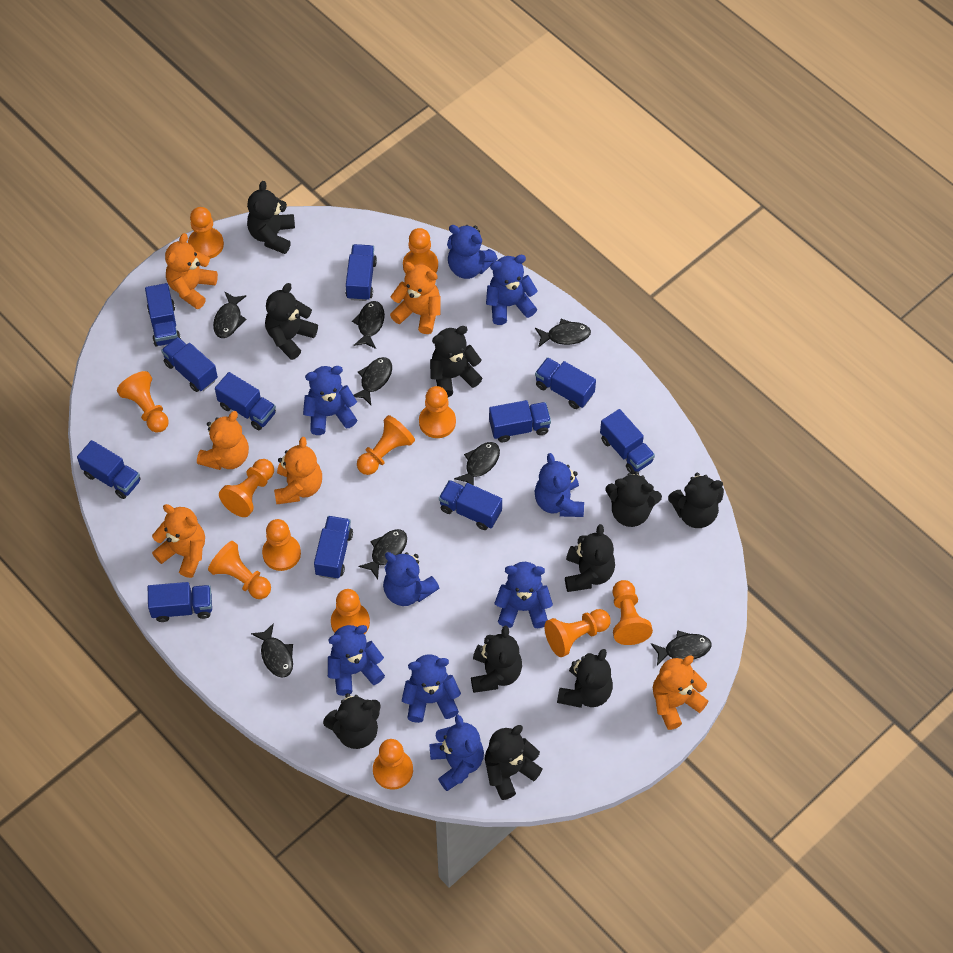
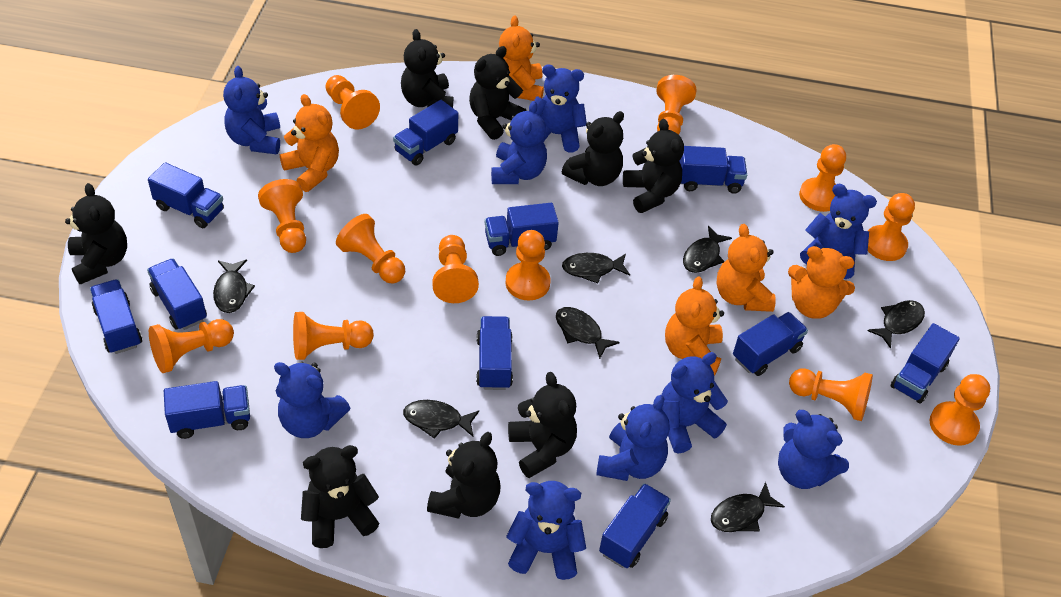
black fish: 8 -> 7
black teddy bear: 10 -> 8
orange teddy bear: 6 -> 5

